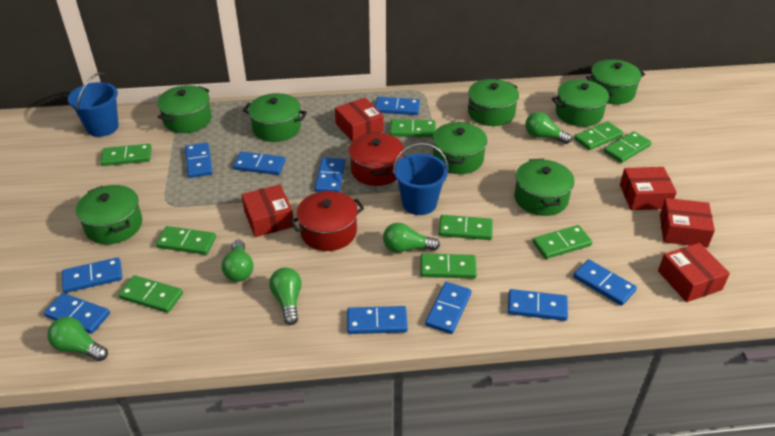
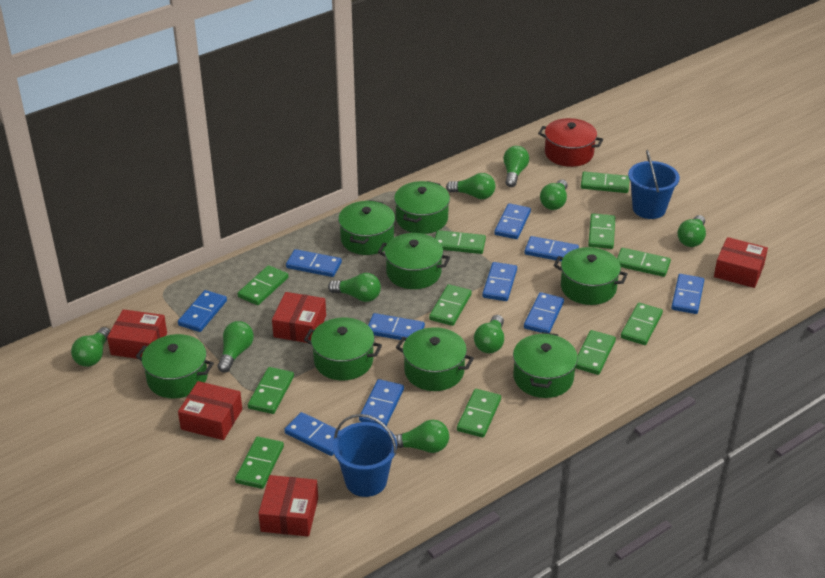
green domino: 9 -> 11
green light bulb: 5 -> 9
red pot: 2 -> 1

